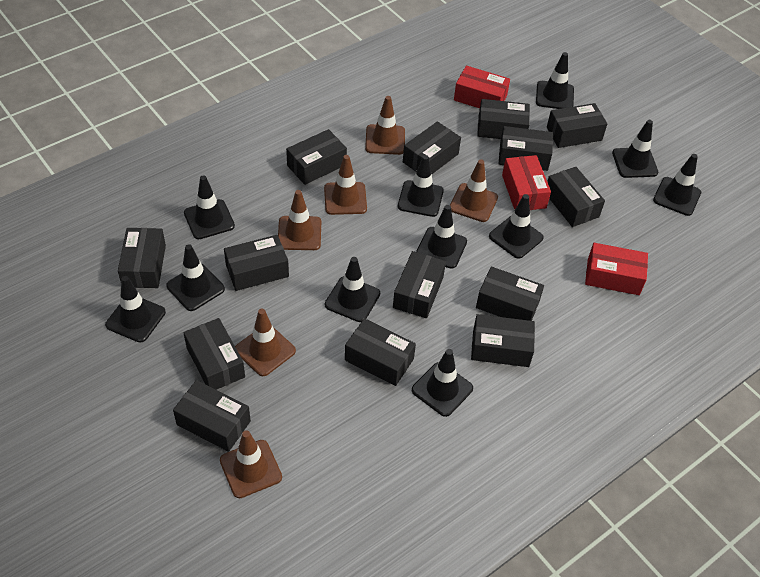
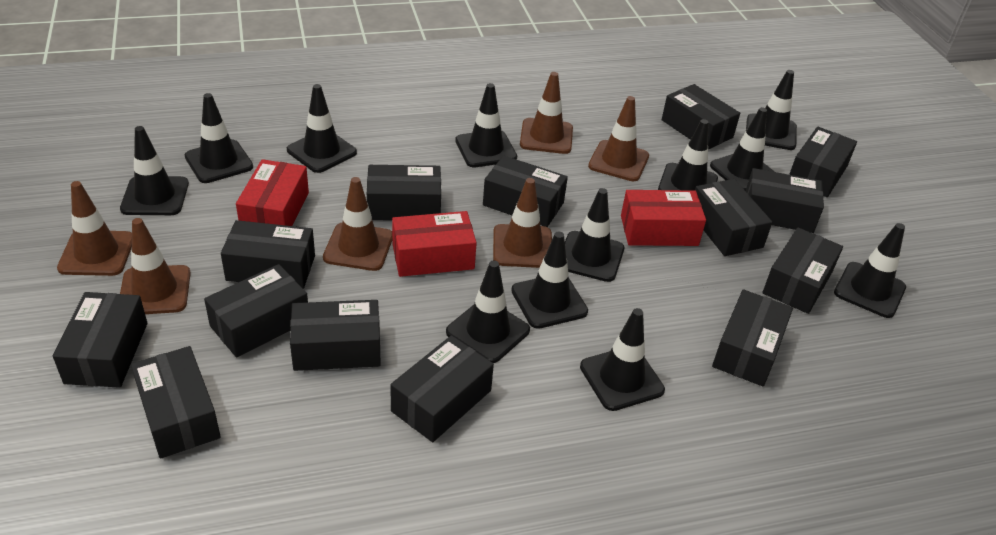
black traffic cone: 11 -> 12

